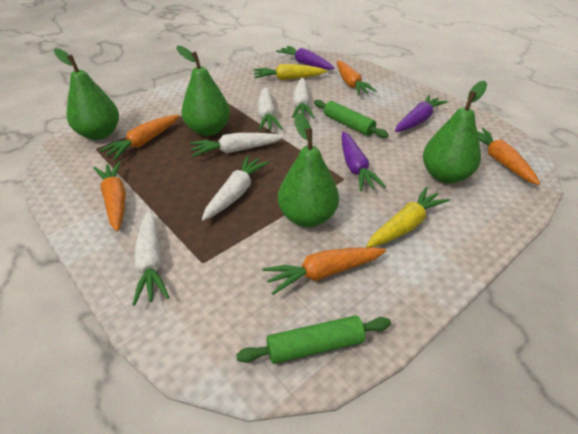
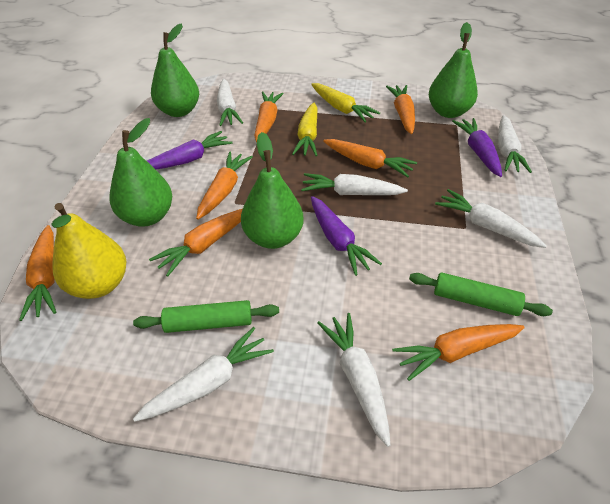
orange carrot: 5 -> 7
white carrot: 5 -> 6
yellow pear: 0 -> 1

